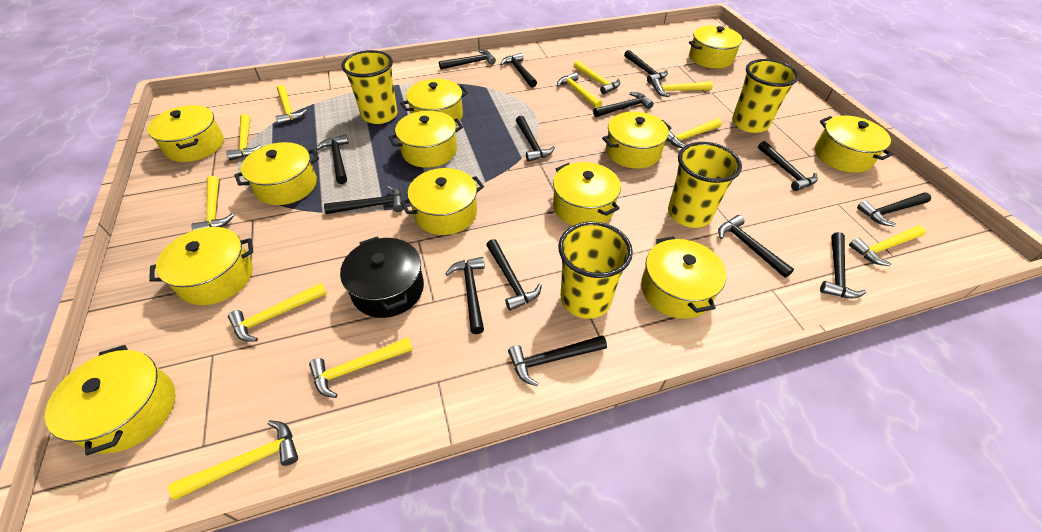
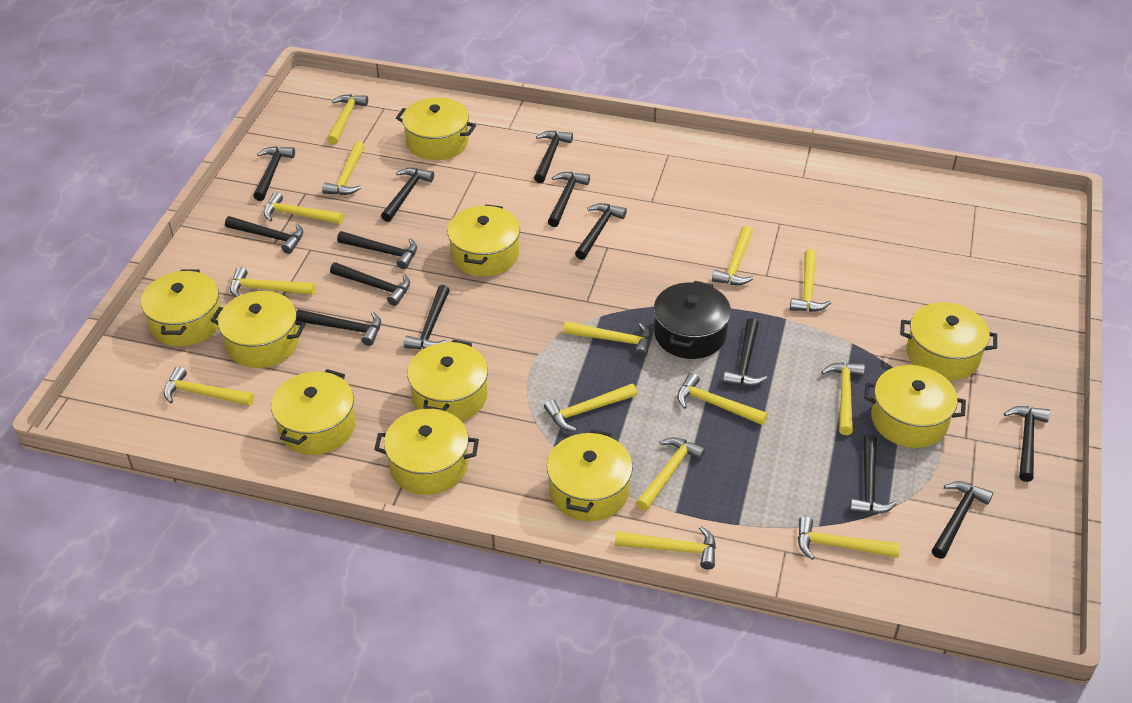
yellow cup: 4 -> 0
yellow hammer: 11 -> 14
yellow pot: 12 -> 10

